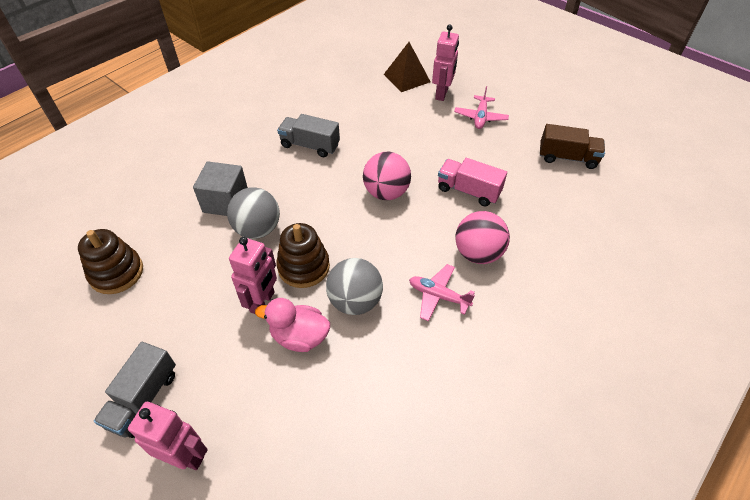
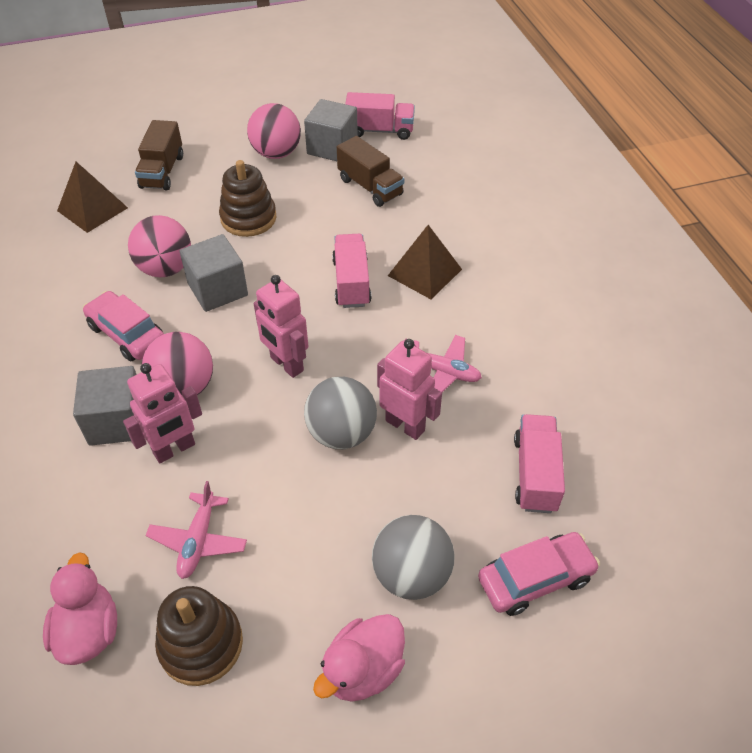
brown pyramid: 1 -> 2
brown truck: 1 -> 2
grey cube: 1 -> 3
grey truck: 2 -> 0
pink ball: 2 -> 3
pink car: 0 -> 2
pink duck: 1 -> 2
pink truck: 1 -> 3

